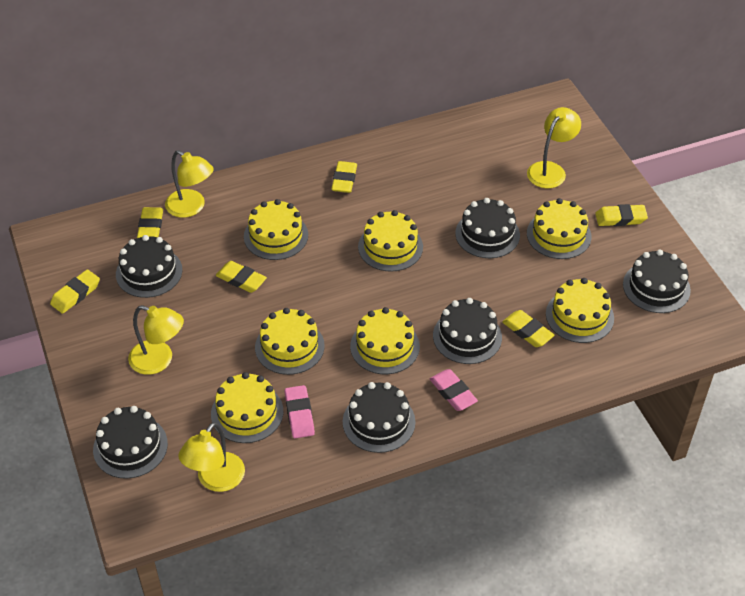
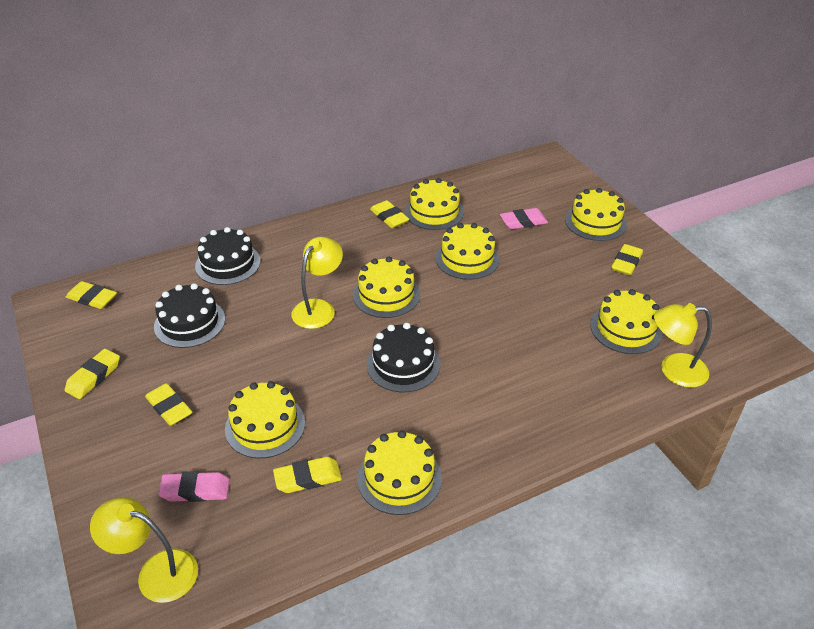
black cake: 6 -> 3
yellow lamp: 4 -> 3

